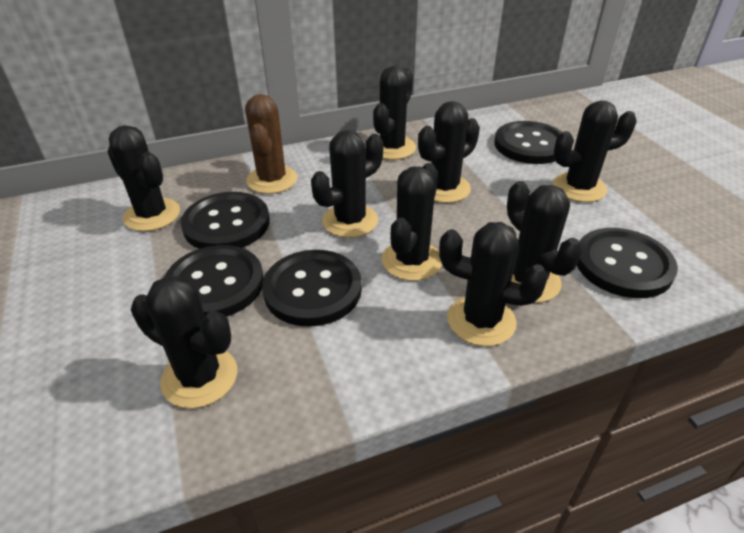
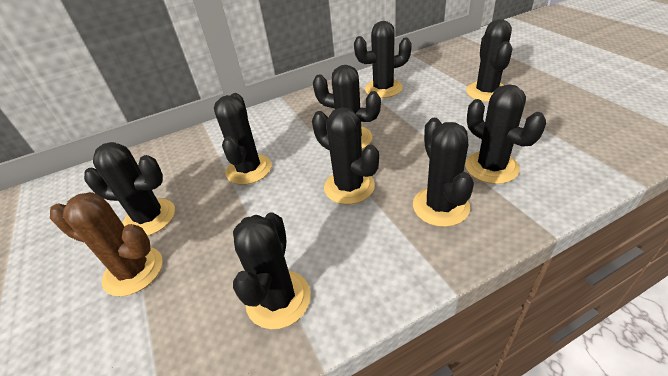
black button: 5 -> 0

